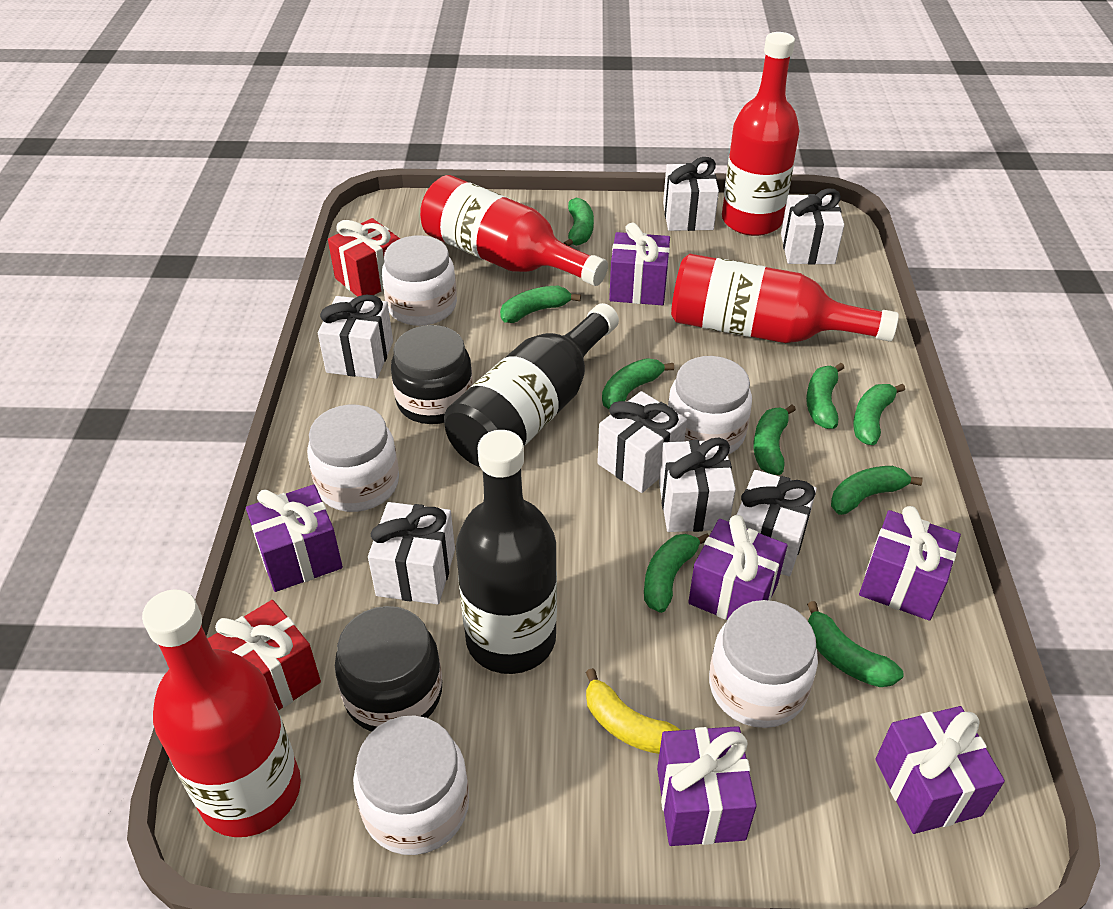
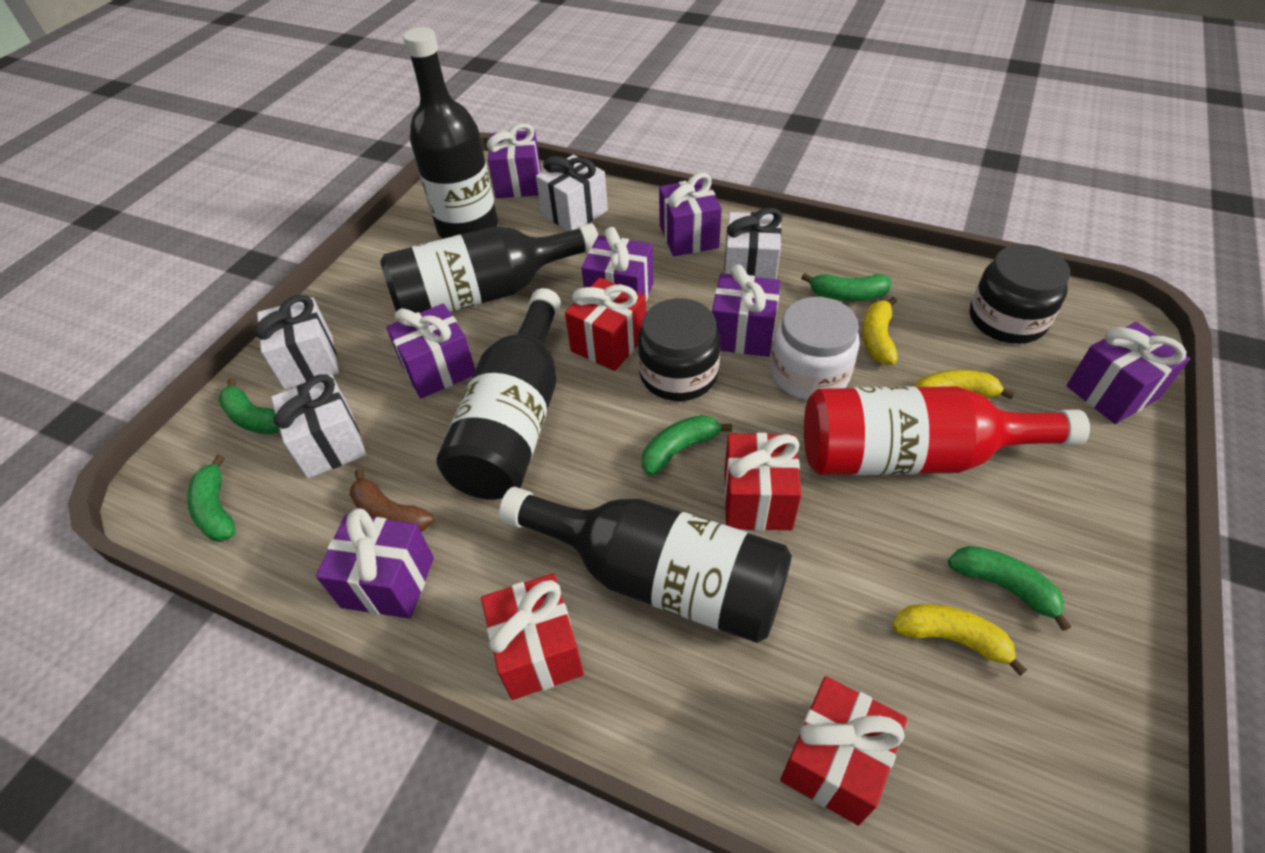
black bottle: 2 -> 4
brown banana: 0 -> 1
green banana: 9 -> 5
purple gift: 6 -> 7
red bottle: 4 -> 1
red gift: 2 -> 4
white gift: 7 -> 4
white jar: 5 -> 1
yellow banana: 1 -> 3

